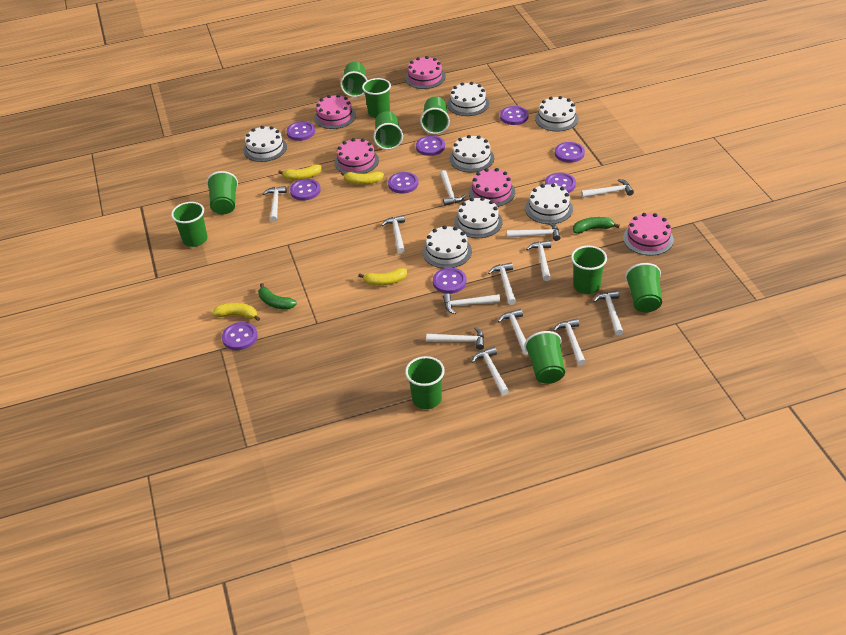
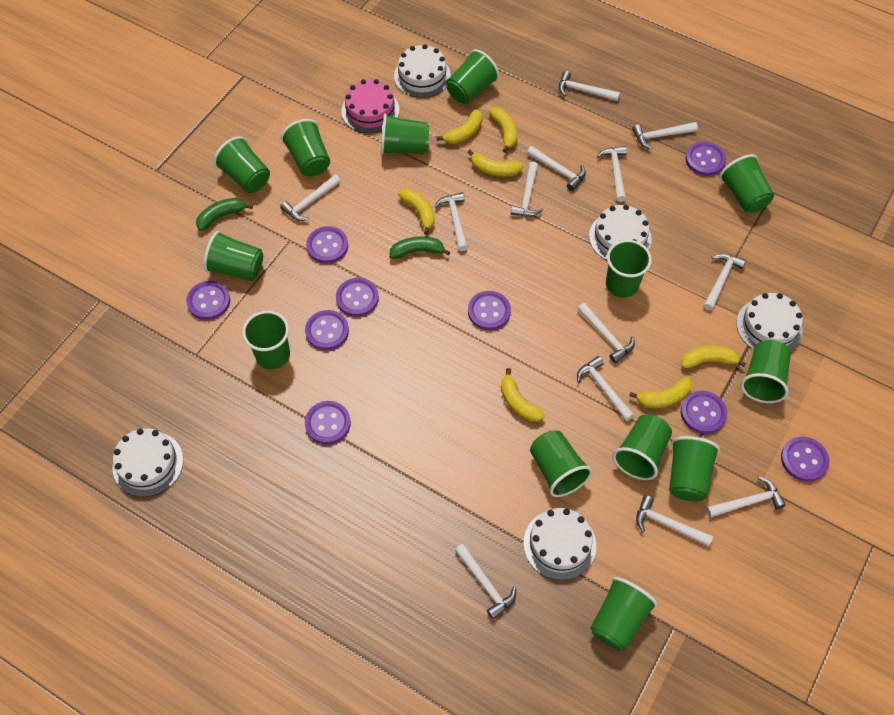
green cup: 10 -> 13
pink cake: 5 -> 1
white cake: 7 -> 5
yellow banana: 4 -> 7

